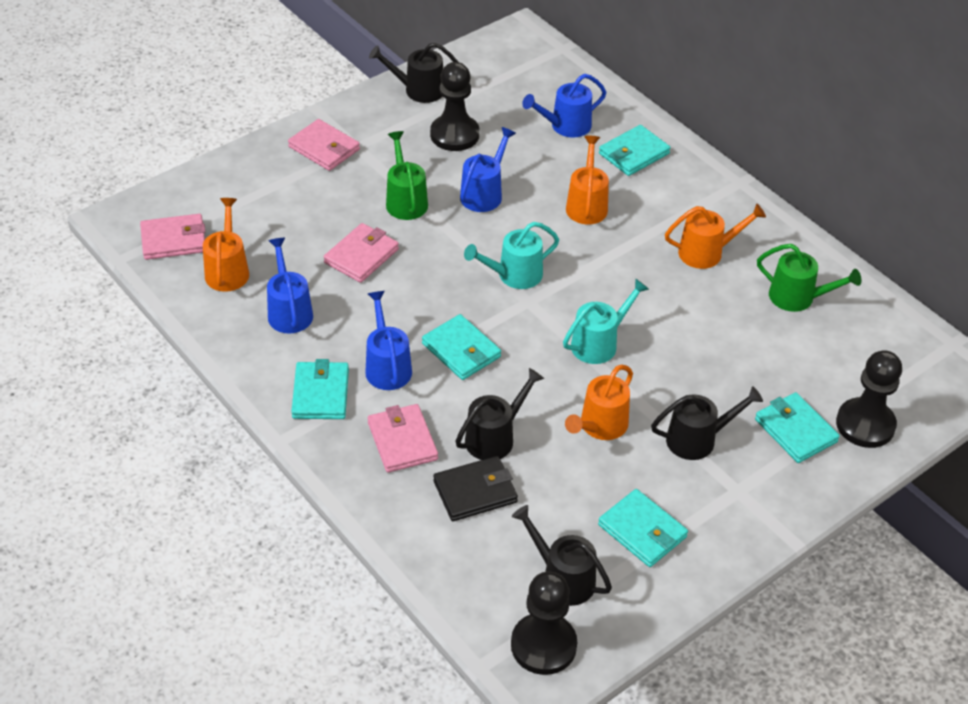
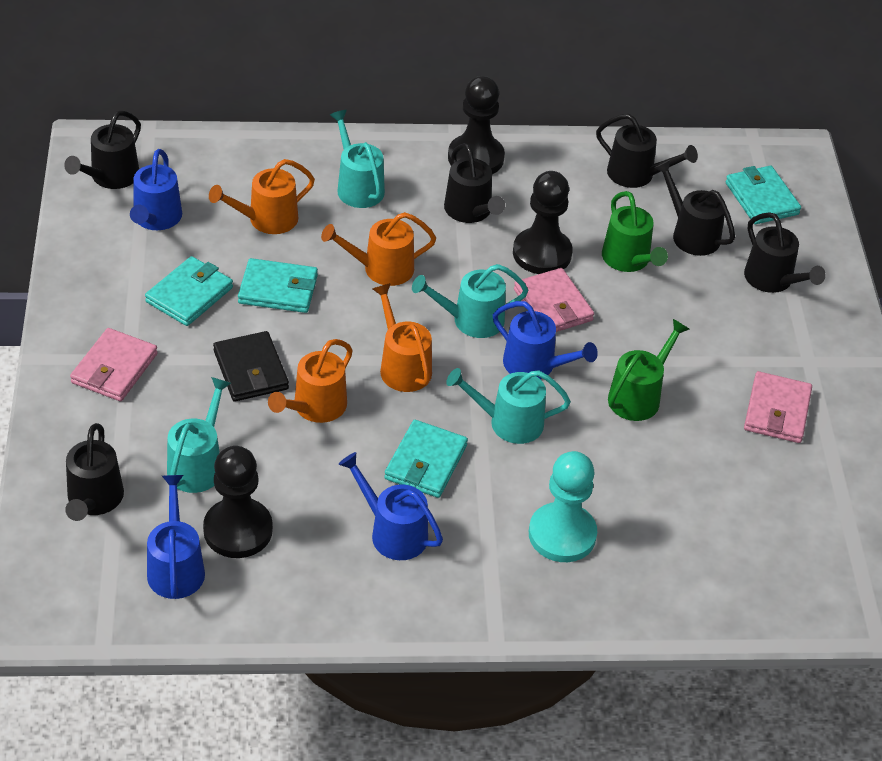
black watering can: 4 -> 6
pink wallet: 4 -> 3
turquoise pawn: 0 -> 1
turquoise wallet: 5 -> 4
turquoise watering can: 2 -> 4

